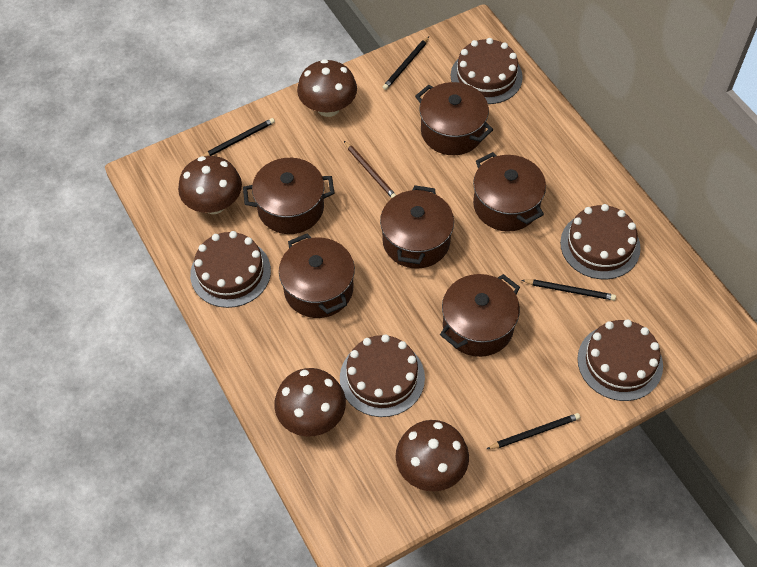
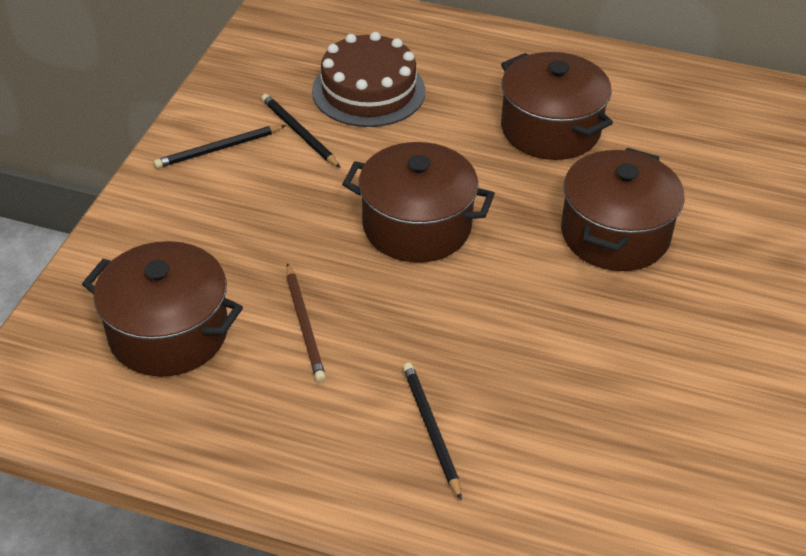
black pencil: 4 -> 3
brown cake: 5 -> 1
brown mushroom: 4 -> 0
brown pot: 6 -> 4

